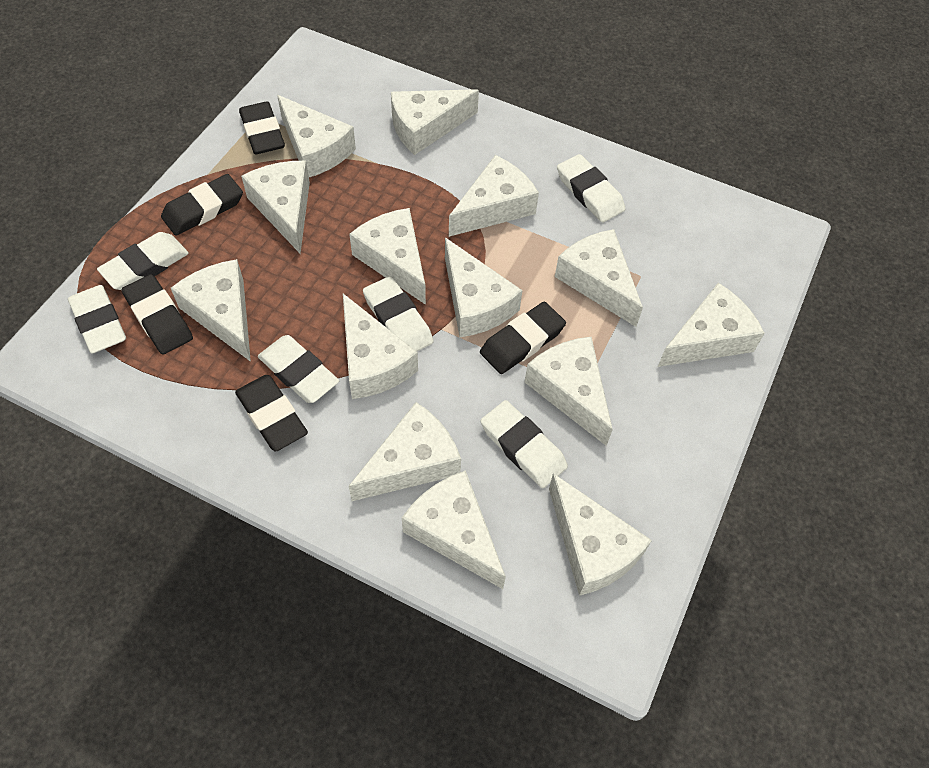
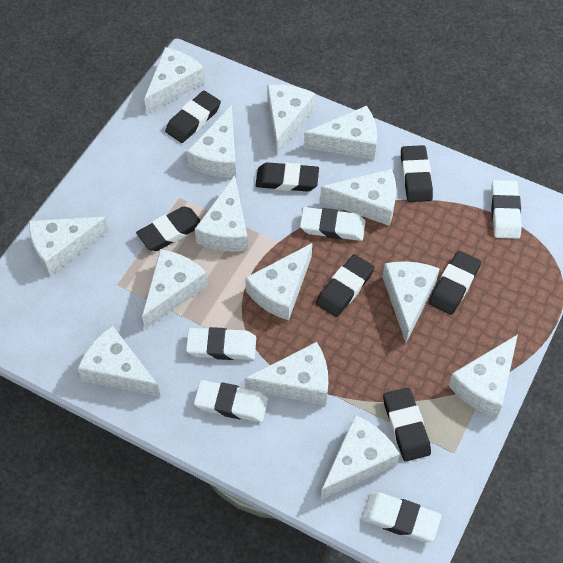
black eraser: 5 -> 7
white eraser: 6 -> 5

